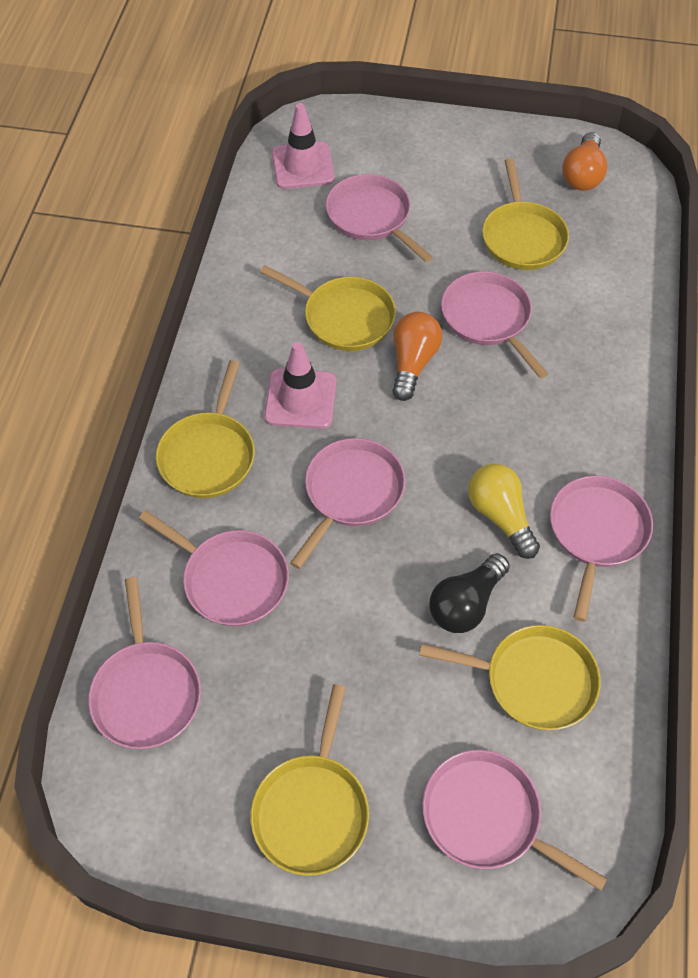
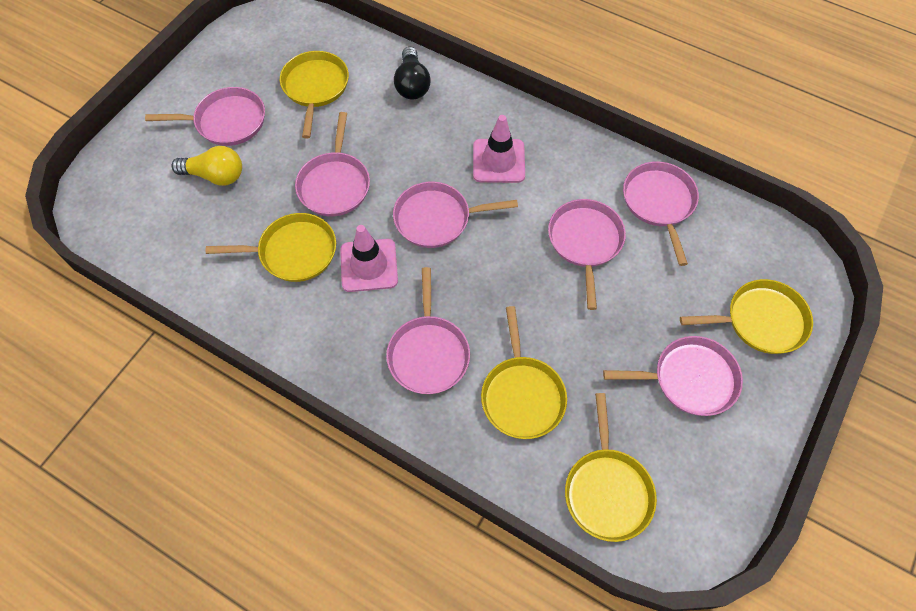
orange light bulb: 2 -> 0

